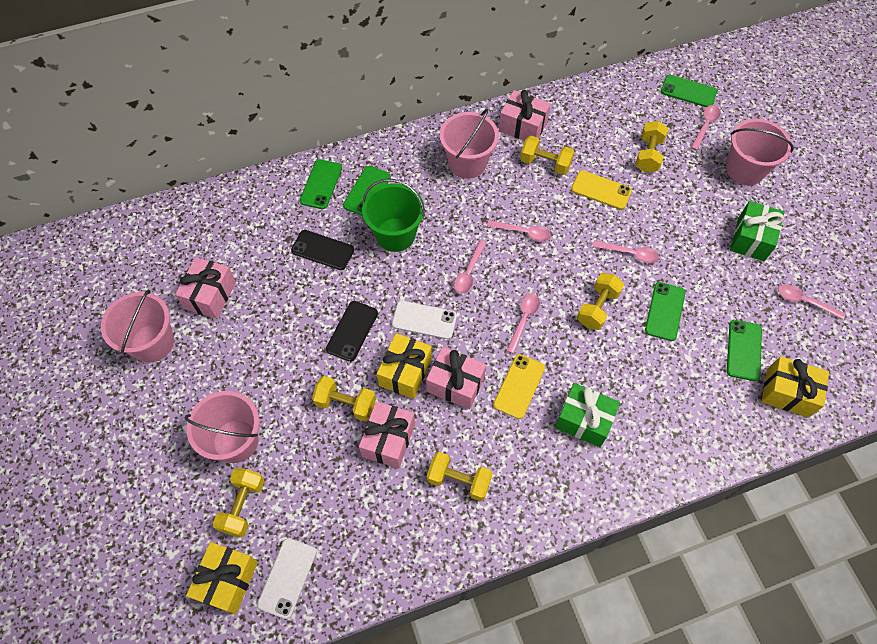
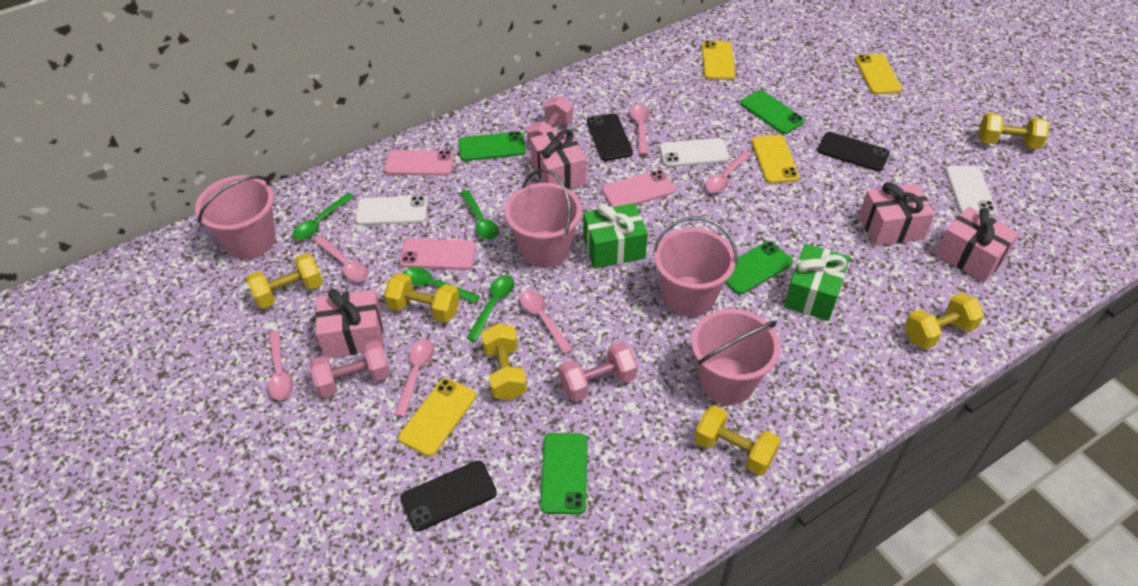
black phone: 2 -> 3
green bucket: 1 -> 0
green phone: 5 -> 4
green spoon: 0 -> 4
pink dumbbell: 0 -> 3
pink phone: 0 -> 3
white phone: 2 -> 3
yellow gift: 3 -> 0
yellow phone: 2 -> 4

